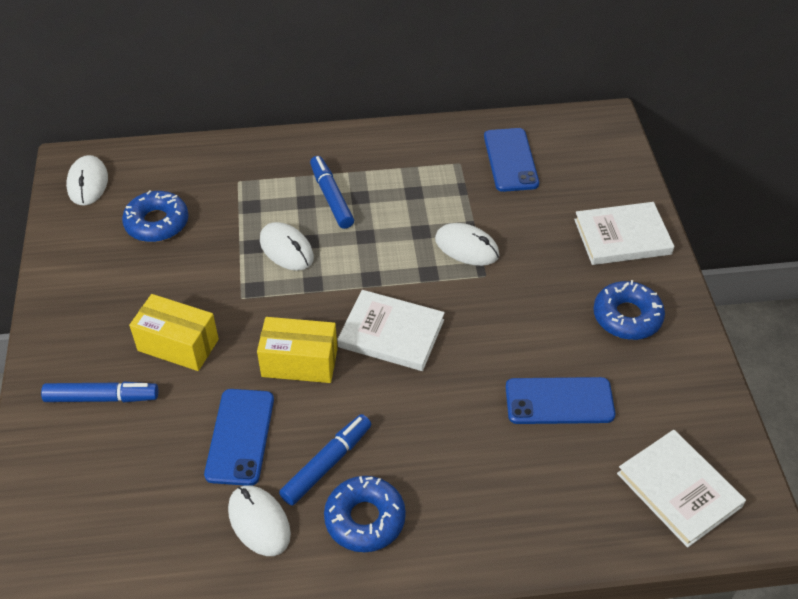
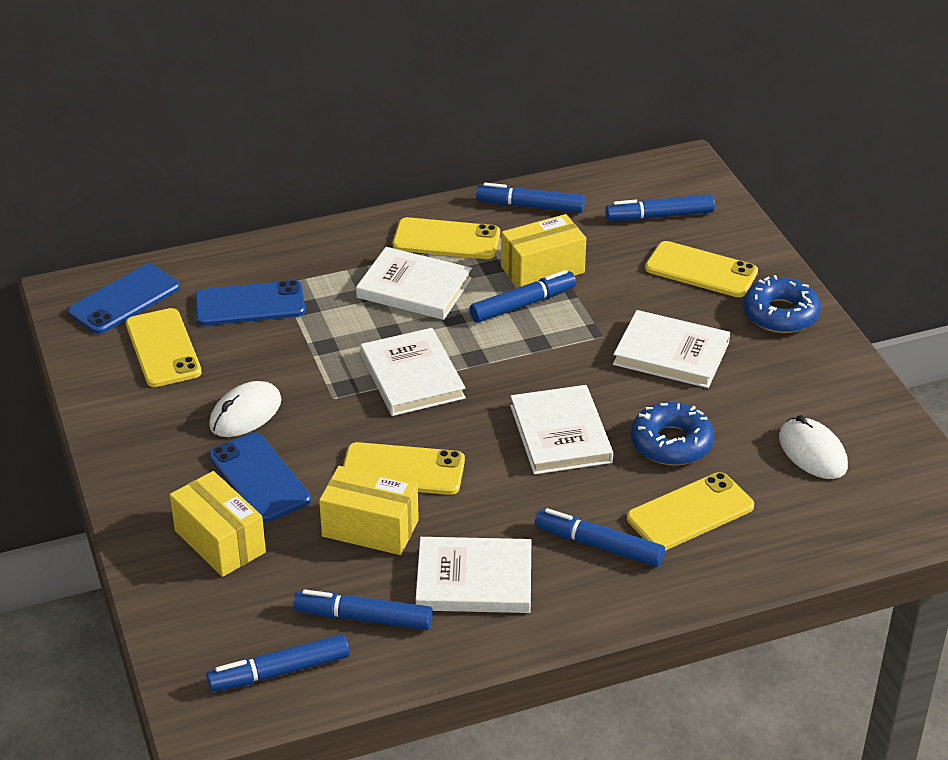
blue donut: 3 -> 2
blue marker: 3 -> 6
white book: 3 -> 5
white mouse: 4 -> 2
yellow box: 2 -> 3
yellow phone: 0 -> 5

